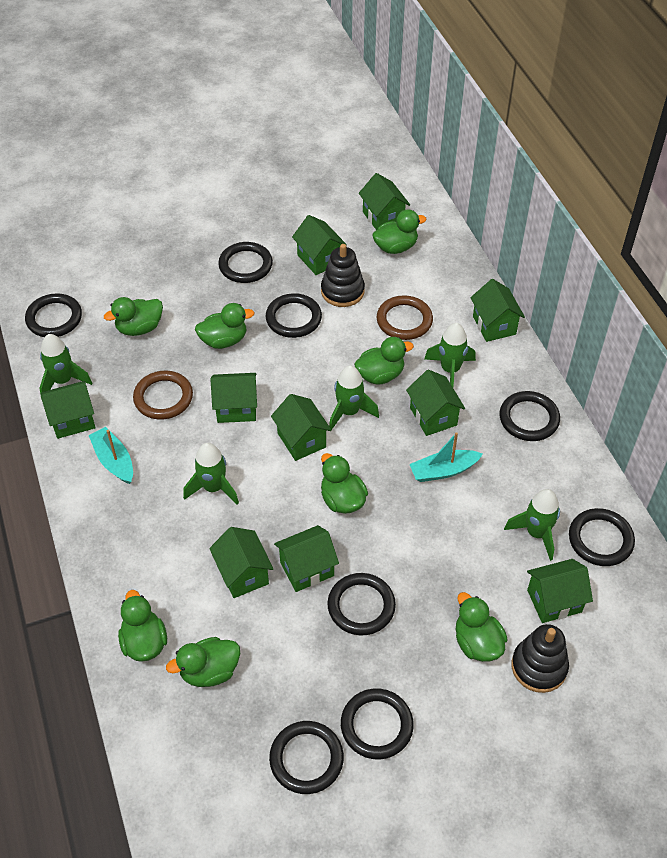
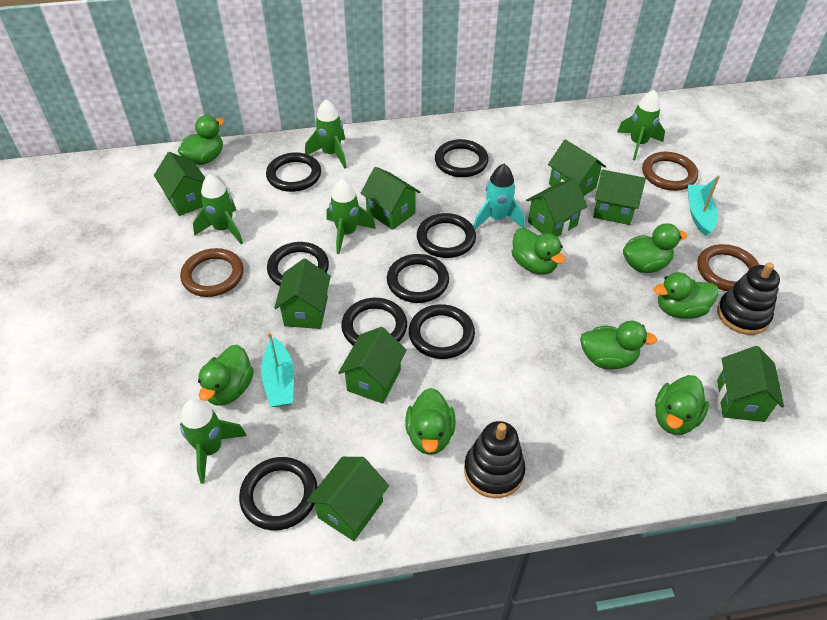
brown ring: 2 -> 3
green house: 10 -> 9
turquoise rocket: 0 -> 1

